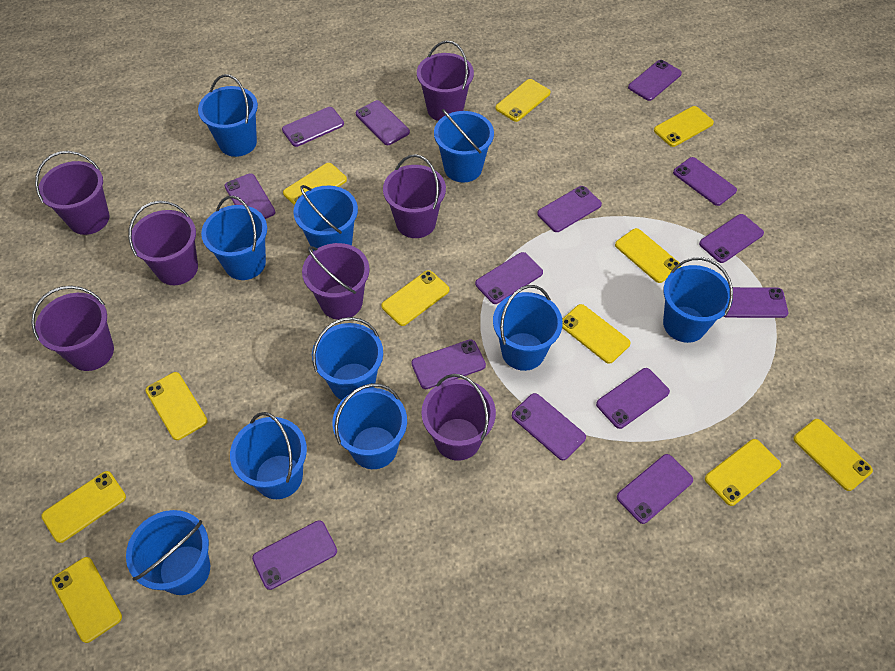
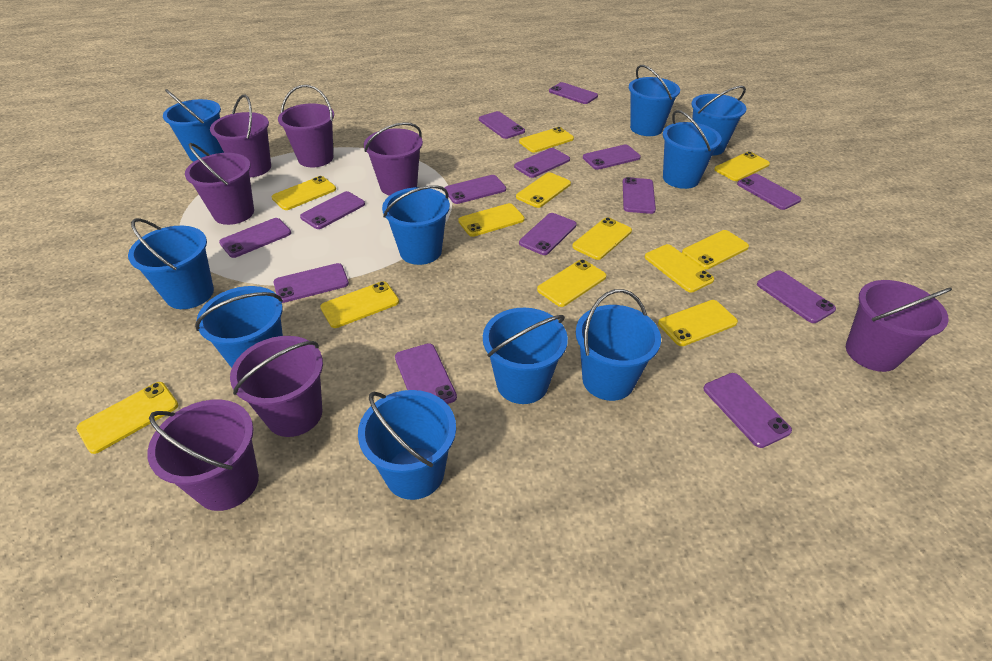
yellow phone: 11 -> 12

